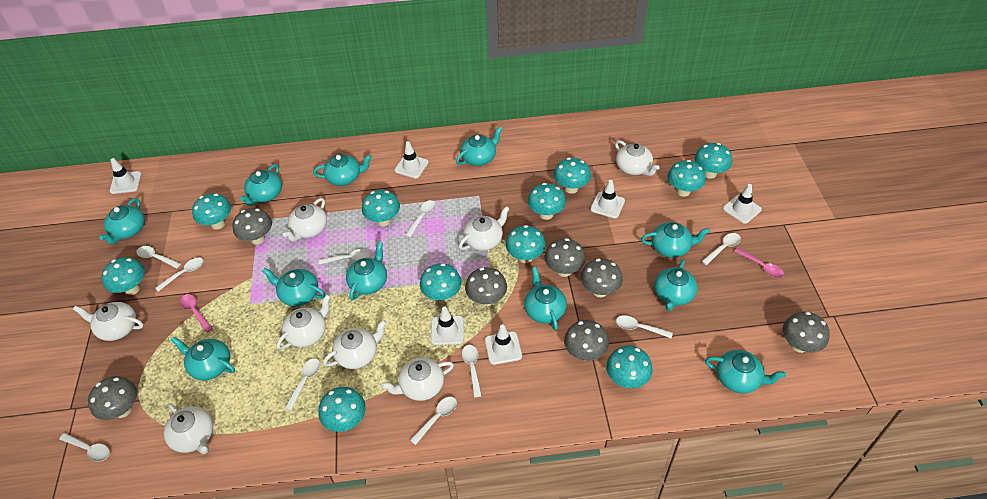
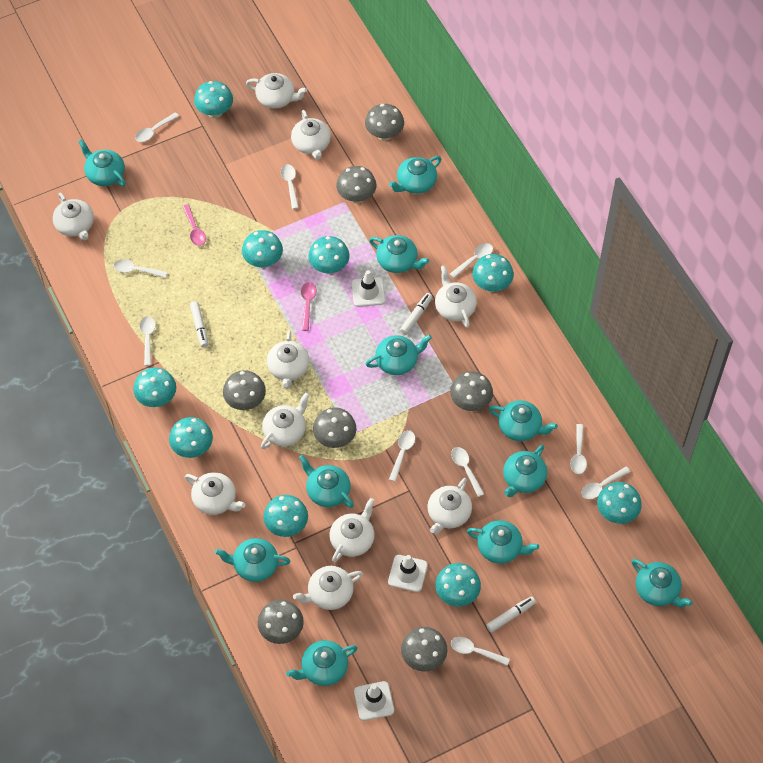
turquoise mushroom: 11 -> 9
white marker: 0 -> 3
white teapot: 8 -> 10
white traffic cone: 6 -> 3

